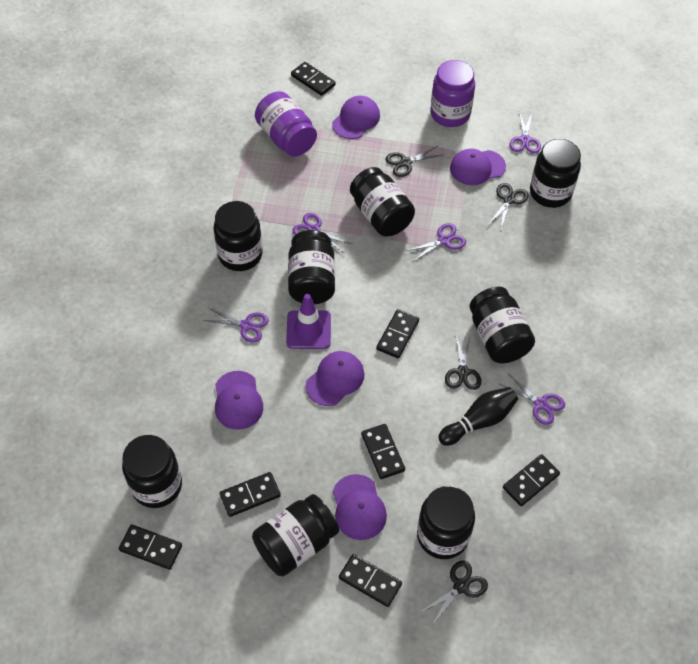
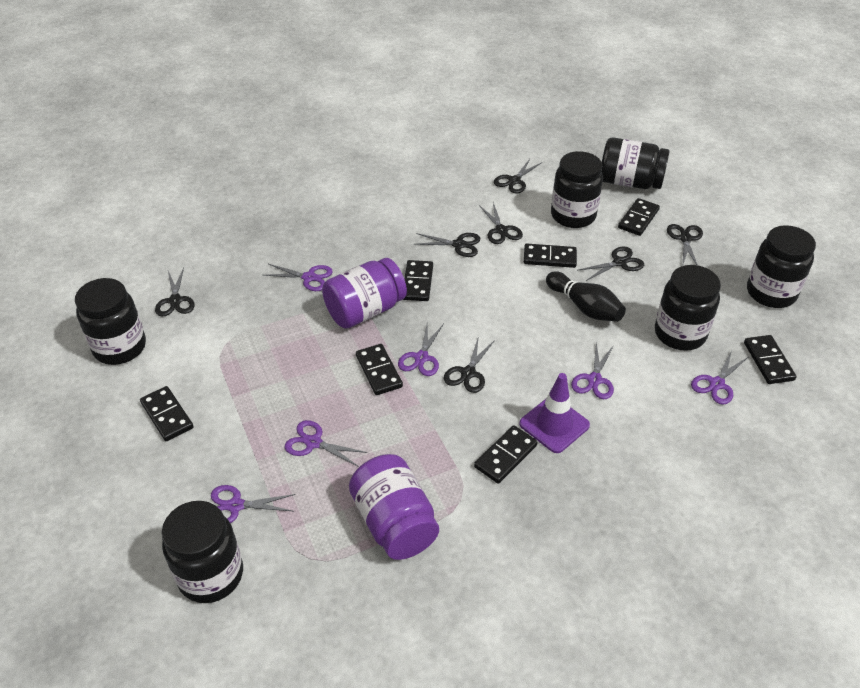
black jar: 8 -> 6
black scissors: 4 -> 7
purple cap: 5 -> 0
purple scissors: 5 -> 6

